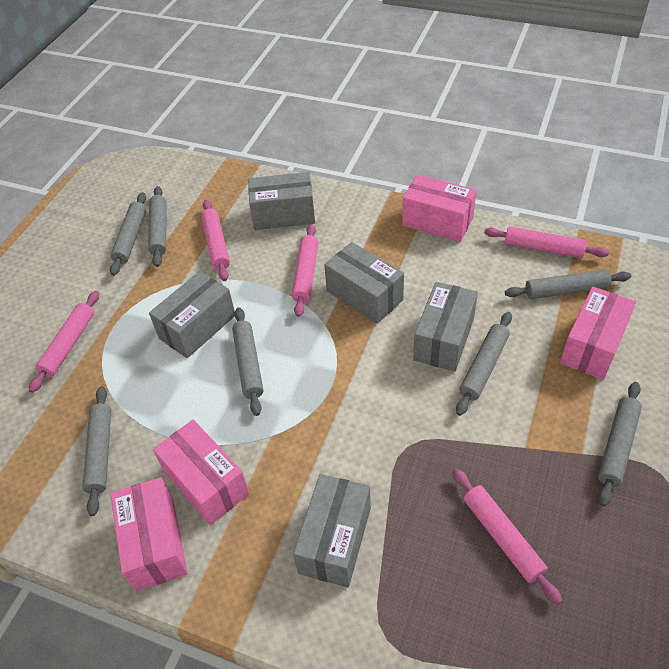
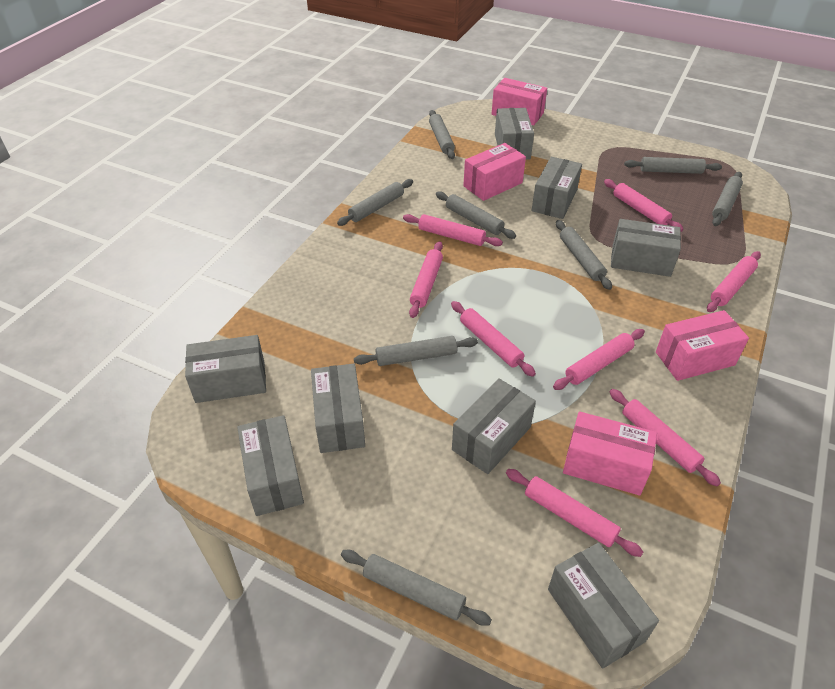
grey box: 5 -> 8
grey rolling pin: 7 -> 8
pink rolling pin: 5 -> 8

